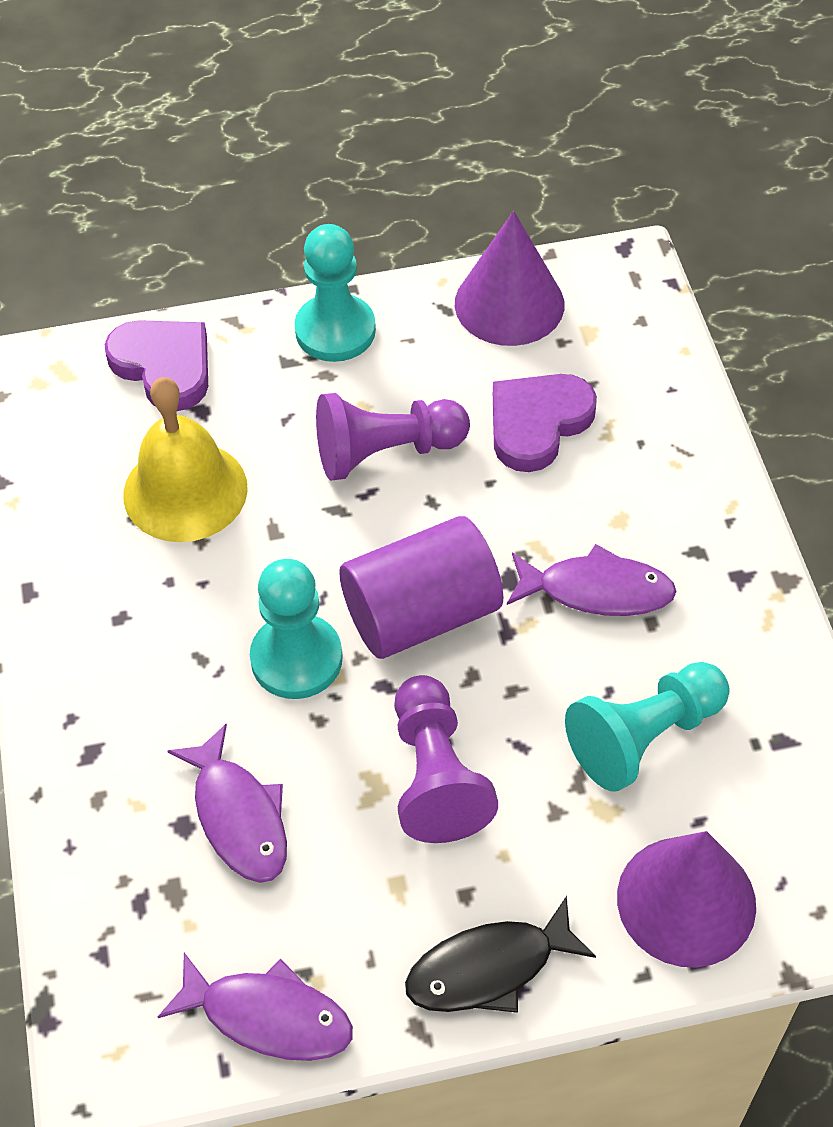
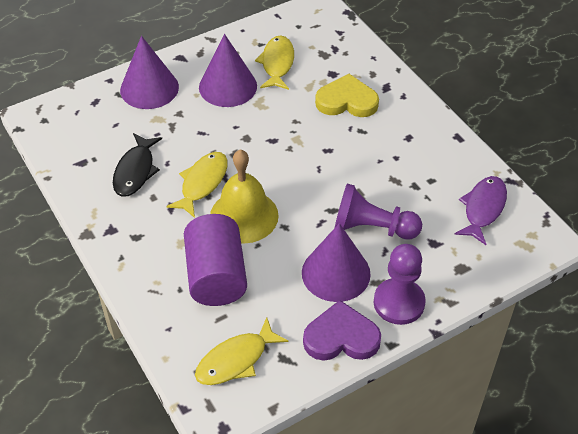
purple cone: 2 -> 3
purple fish: 3 -> 1
purple heart: 2 -> 1
turquoise pawn: 3 -> 0
yellow fish: 0 -> 3
yellow heart: 0 -> 1

